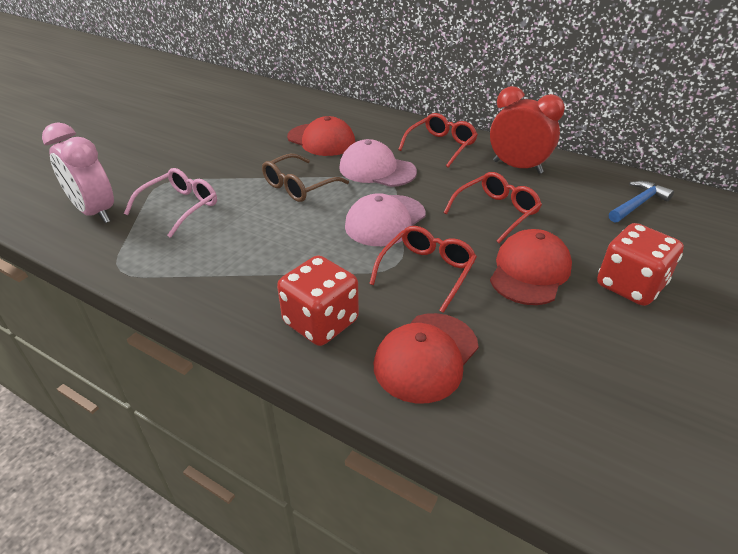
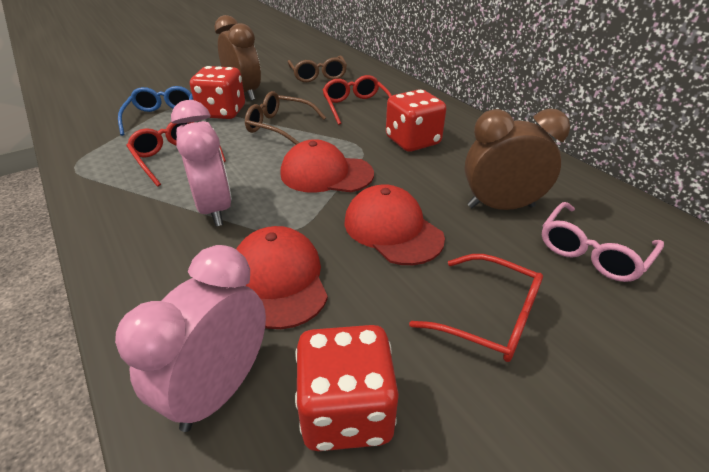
blue glasses: 0 -> 1
blue hammer: 1 -> 0
brown clock: 0 -> 2
brown glasses: 1 -> 2
pink cap: 2 -> 0
pink clock: 1 -> 2
red clock: 1 -> 0
red dice: 2 -> 3

